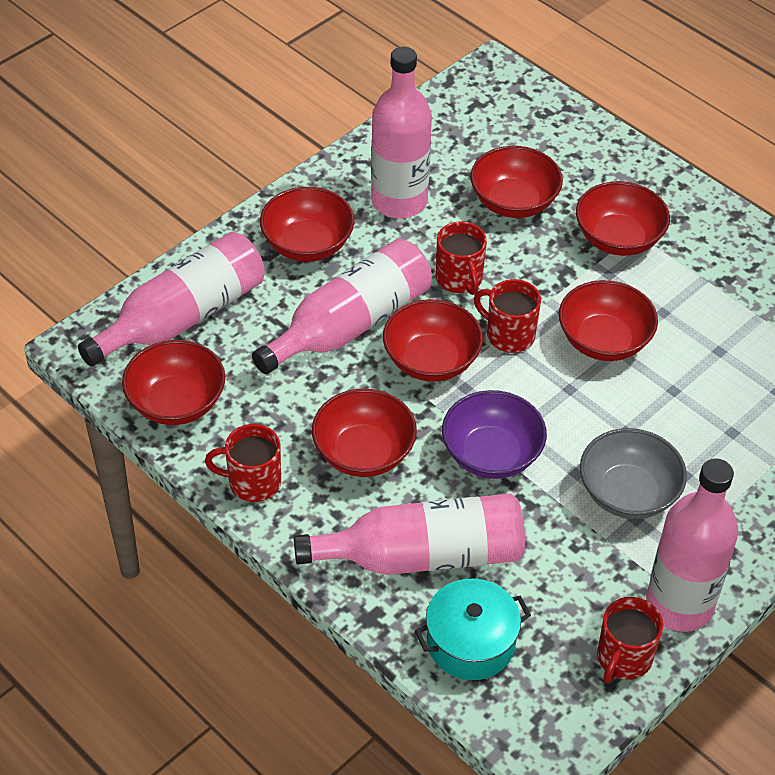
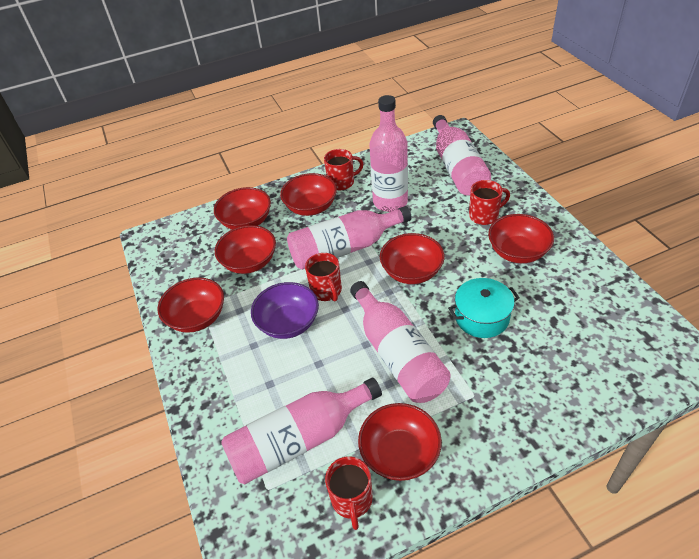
grey bowl: 1 -> 0

